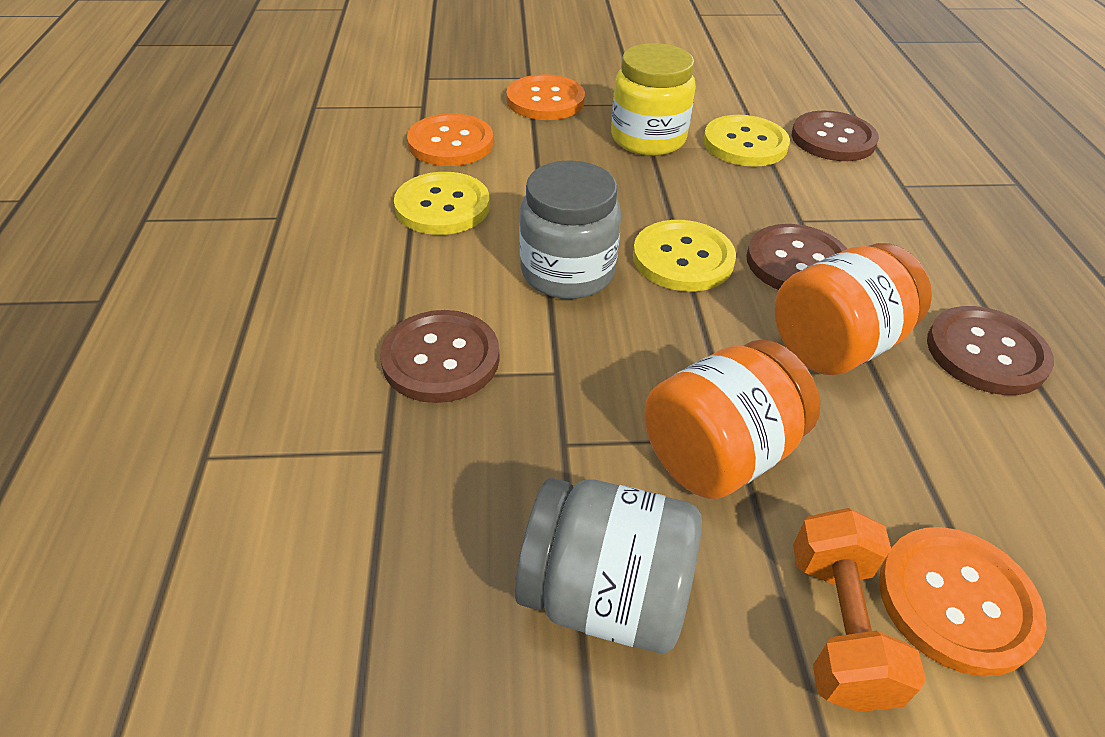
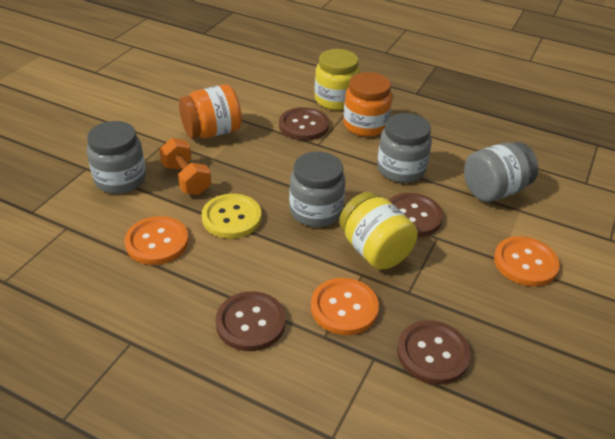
grey jar: 2 -> 4
yellow button: 3 -> 1
yellow jar: 1 -> 2

